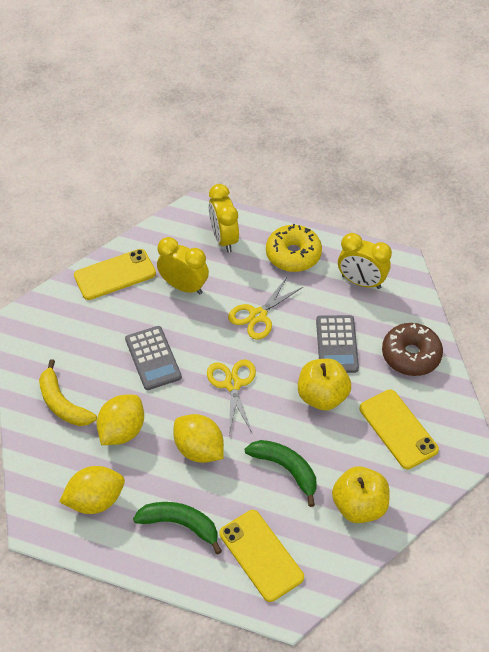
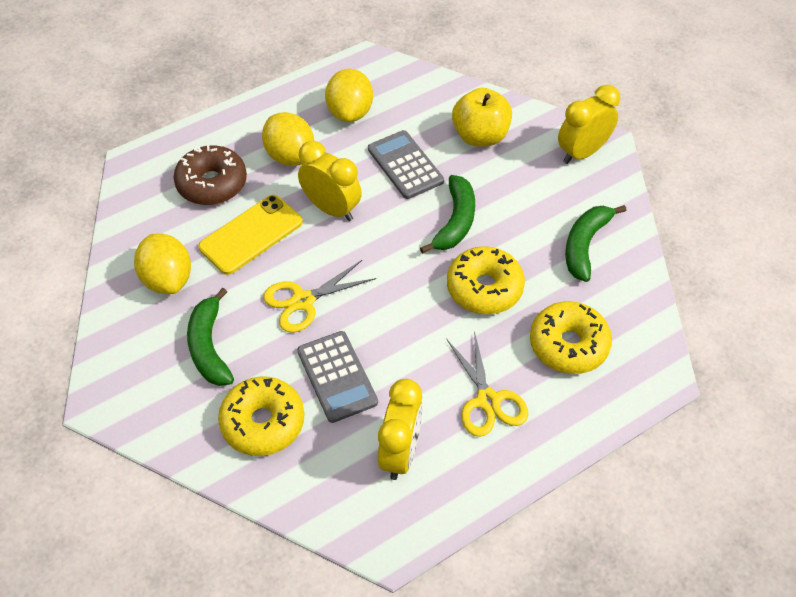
green banana: 2 -> 3
yellow apple: 2 -> 1
yellow banana: 1 -> 0
yellow donut: 1 -> 3
yellow phone: 3 -> 1

